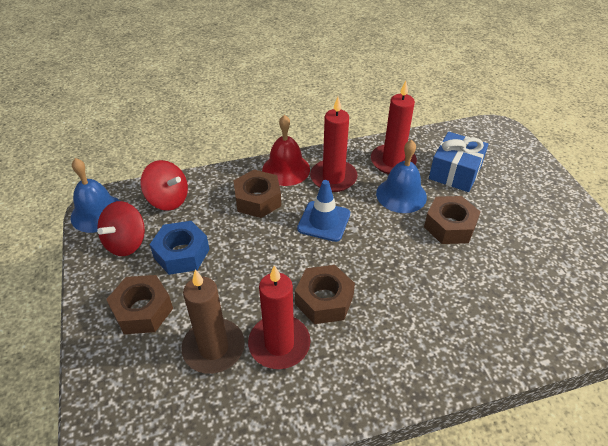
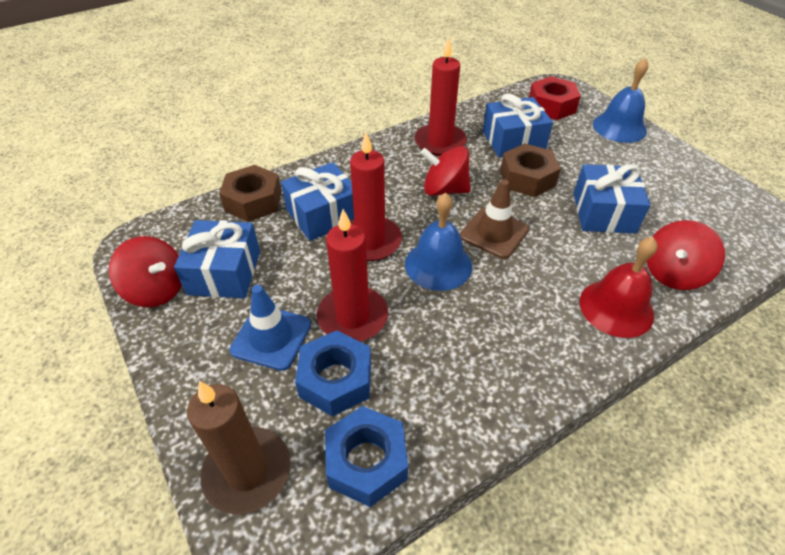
blue gift: 1 -> 4
blue nut: 1 -> 2
brown nut: 4 -> 2
brown traffic cone: 0 -> 1
red nut: 0 -> 1
red spinning top: 2 -> 3

